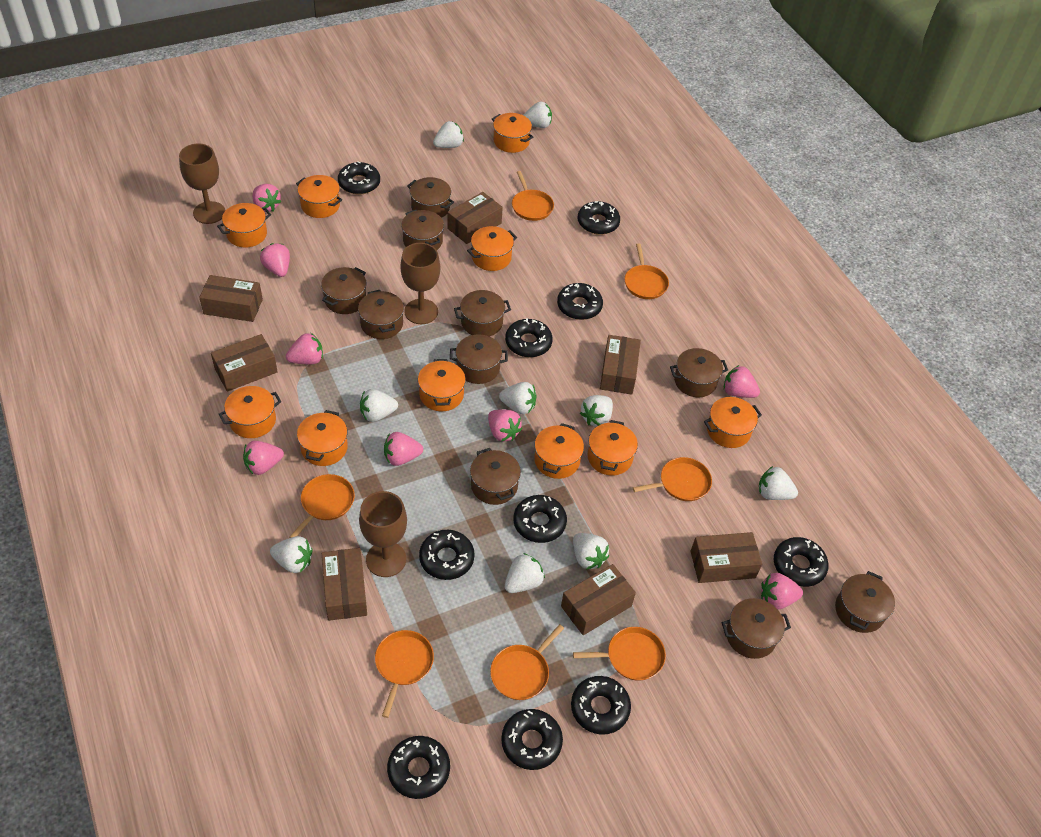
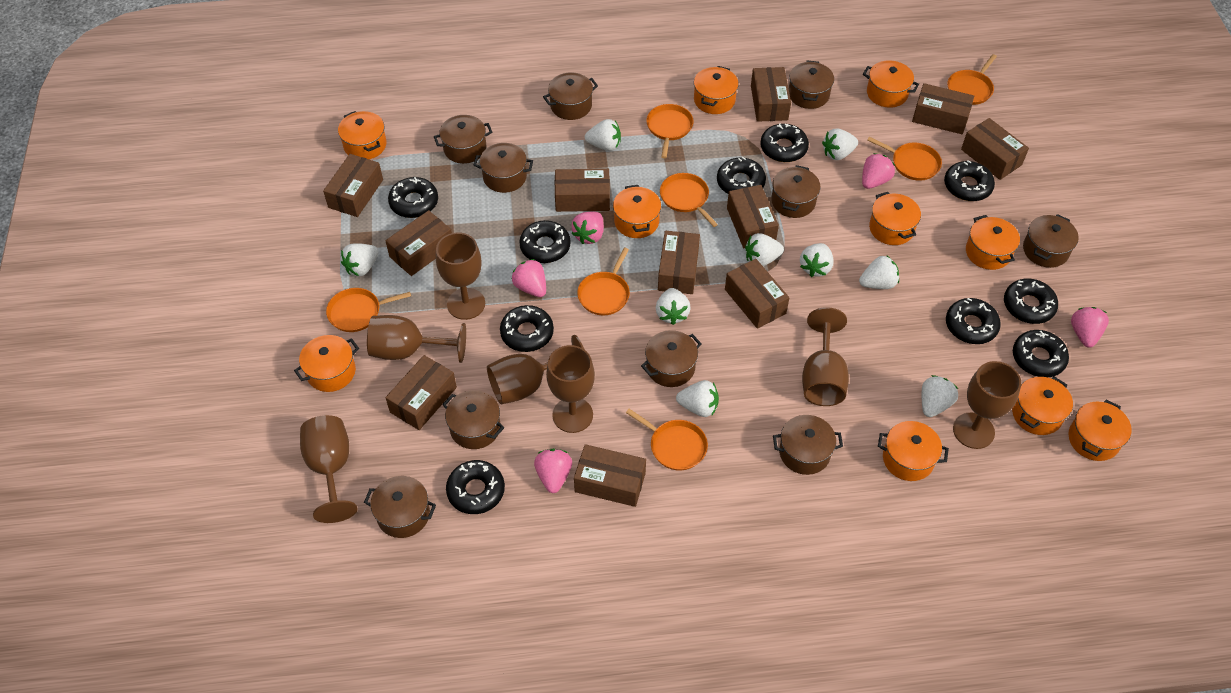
brown box: 7 -> 11
brown goblet: 3 -> 7
pink strawberry: 8 -> 5

